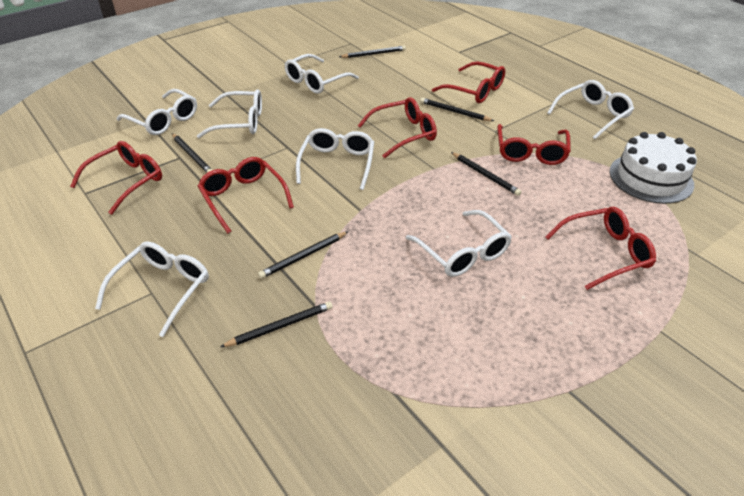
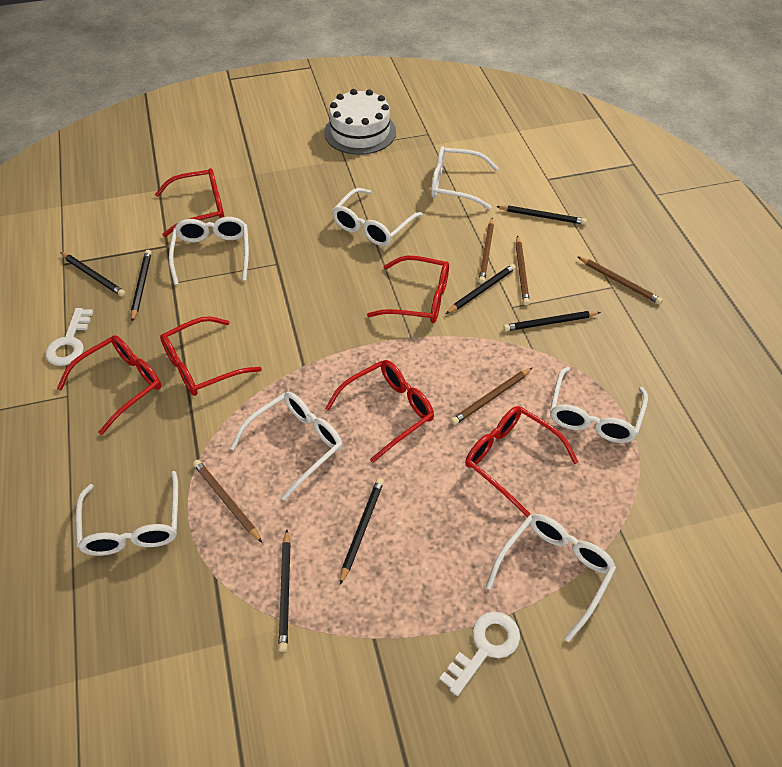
black pencil: 6 -> 7
brown pencil: 0 -> 5
white key: 0 -> 2

